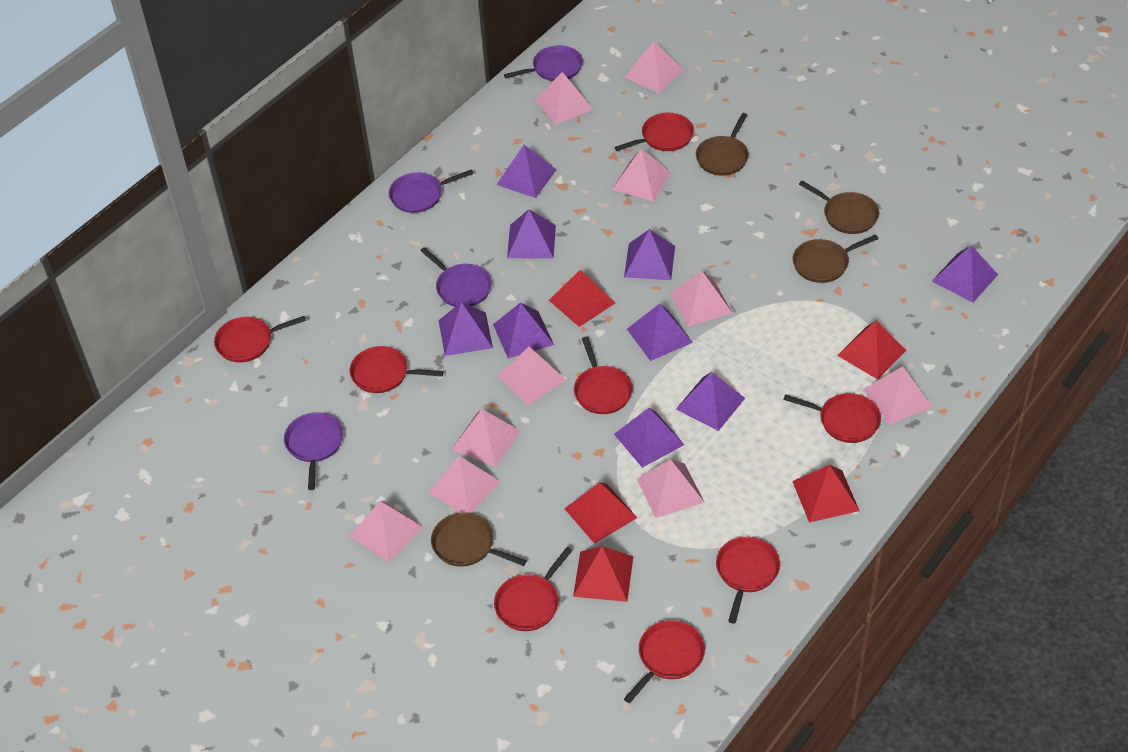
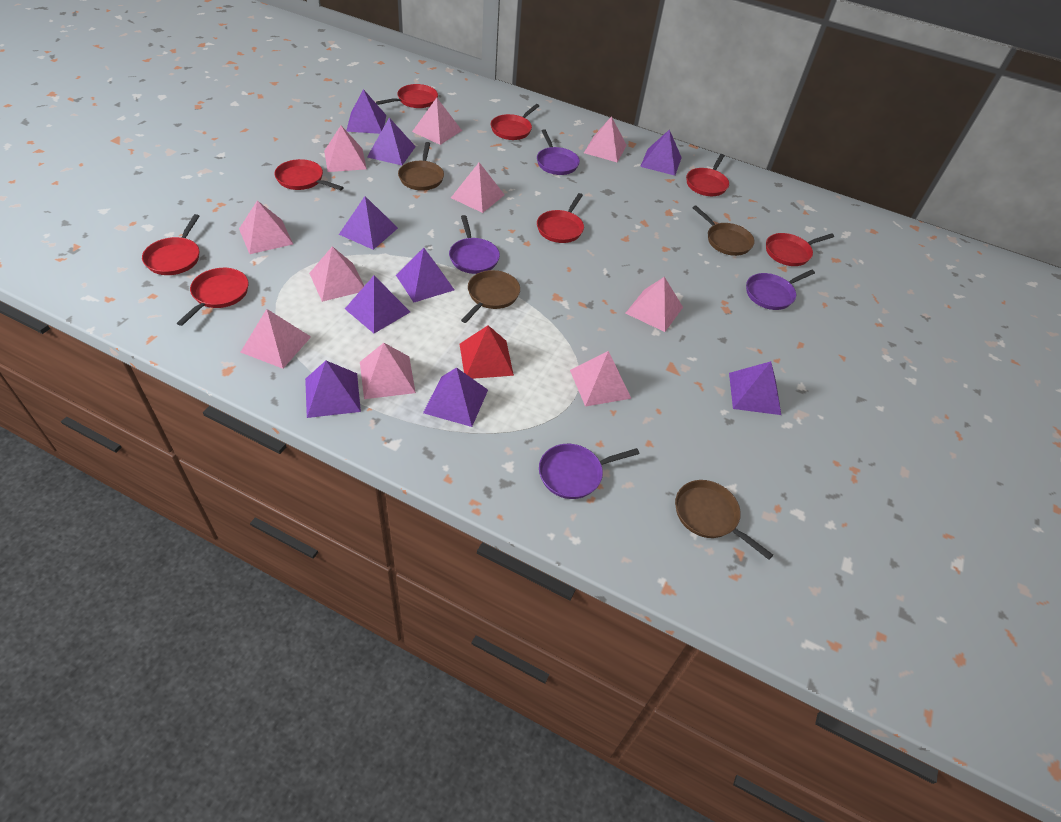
red pyramid: 5 -> 1

